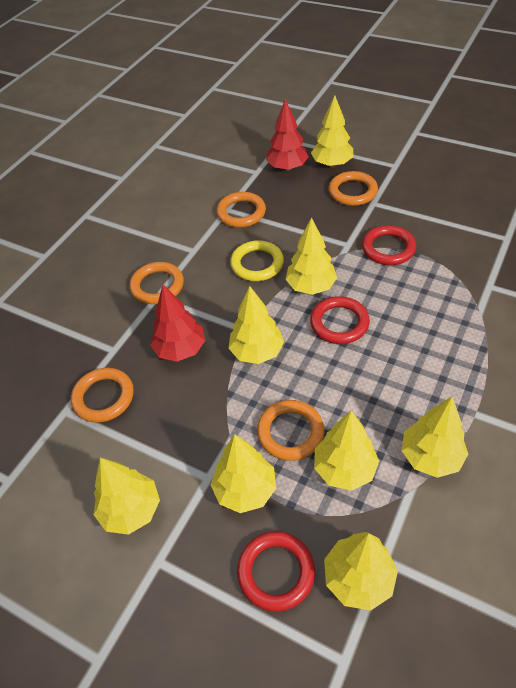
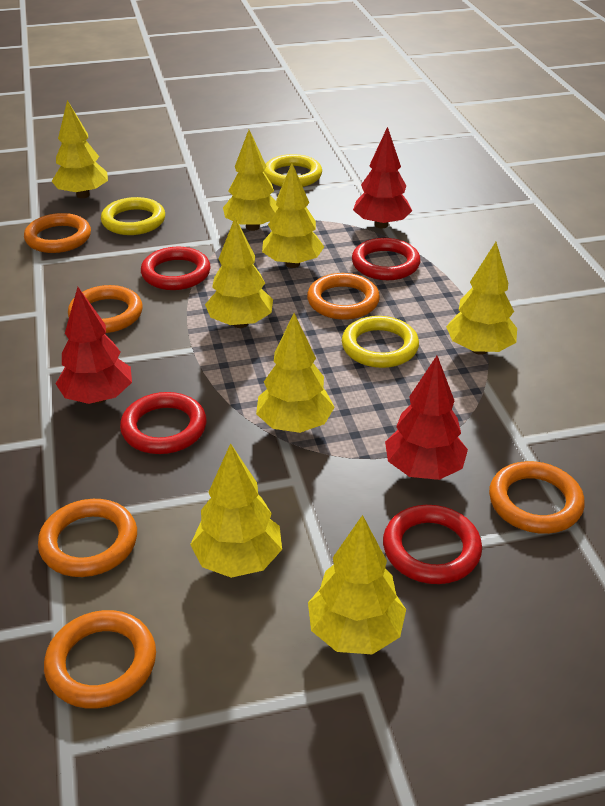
orange ring: 5 -> 6
red ring: 3 -> 4
red tree: 2 -> 3
yellow ring: 1 -> 3

